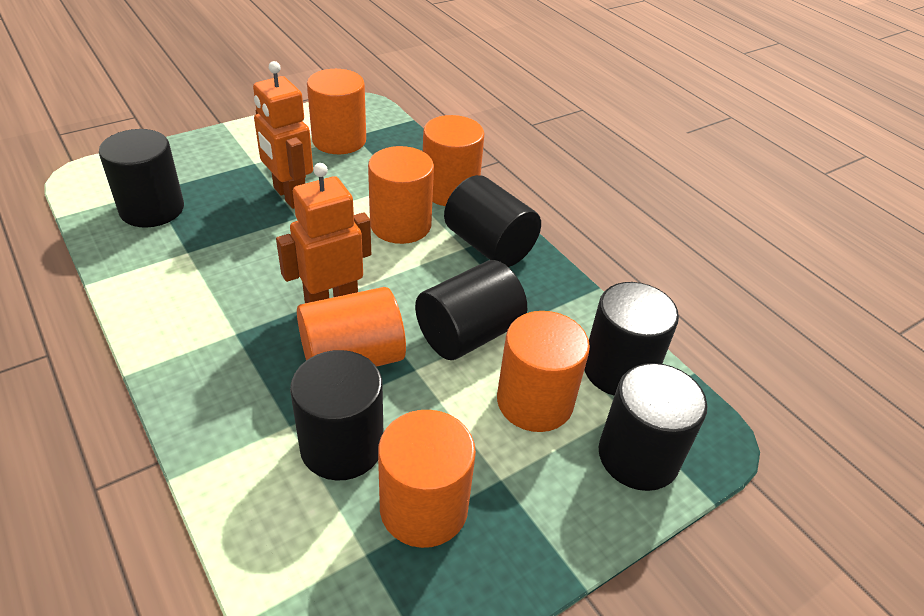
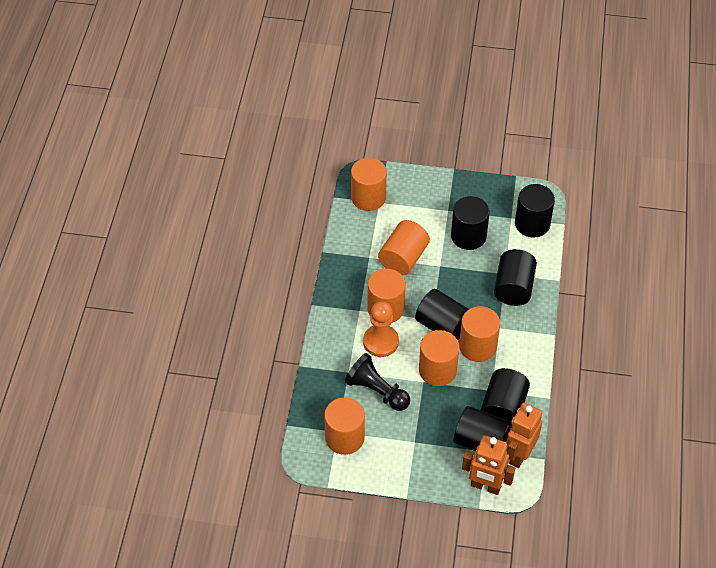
black pawn: 0 -> 1
orange pawn: 0 -> 1

